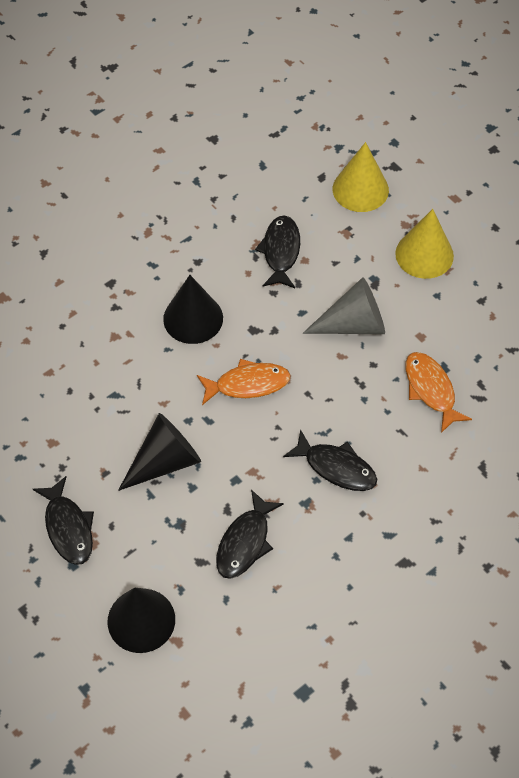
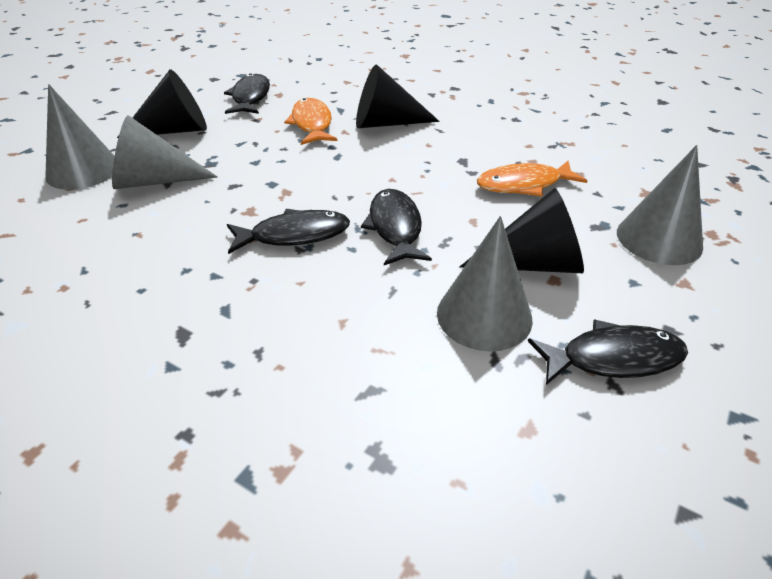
grey cone: 1 -> 4
yellow cone: 2 -> 0

